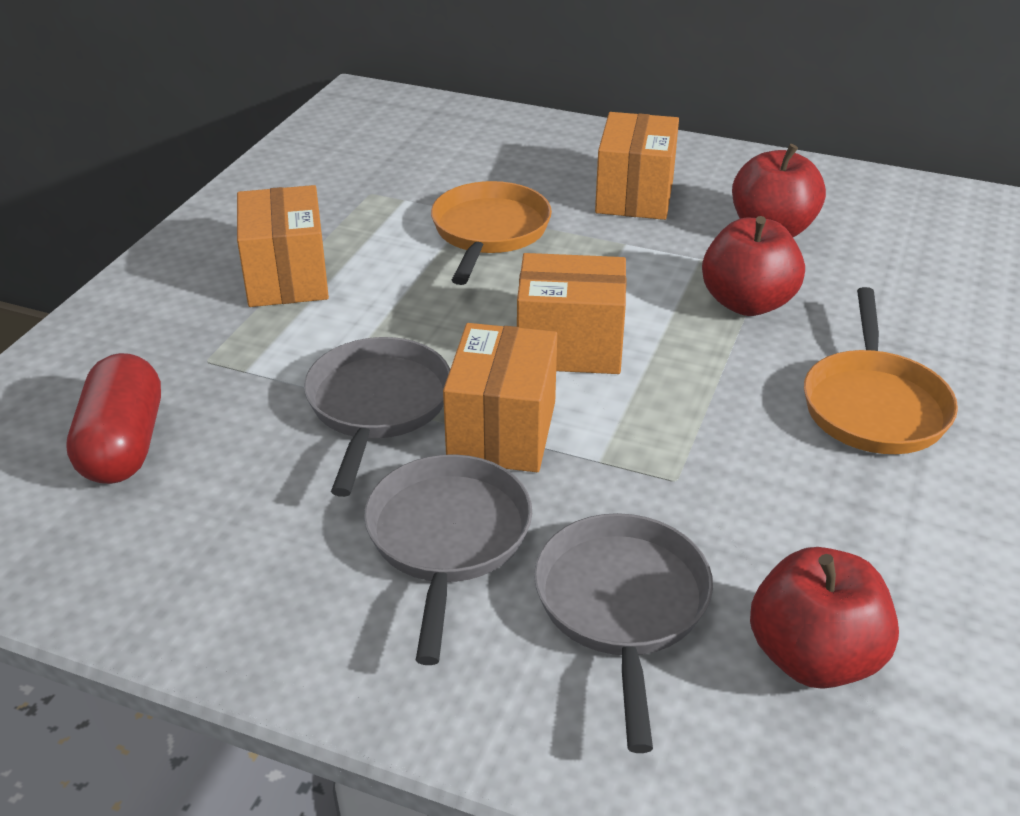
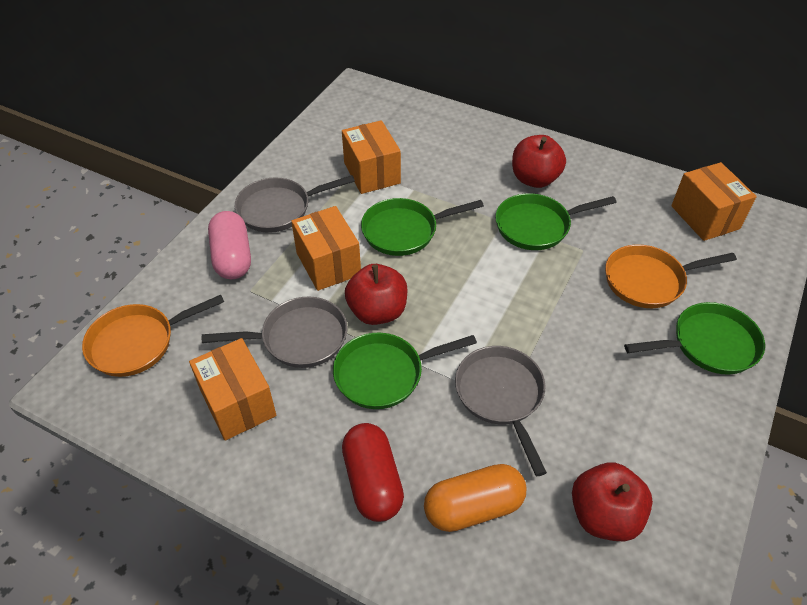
green pan: 0 -> 4
orange capsule: 0 -> 1
pink capsule: 0 -> 1

